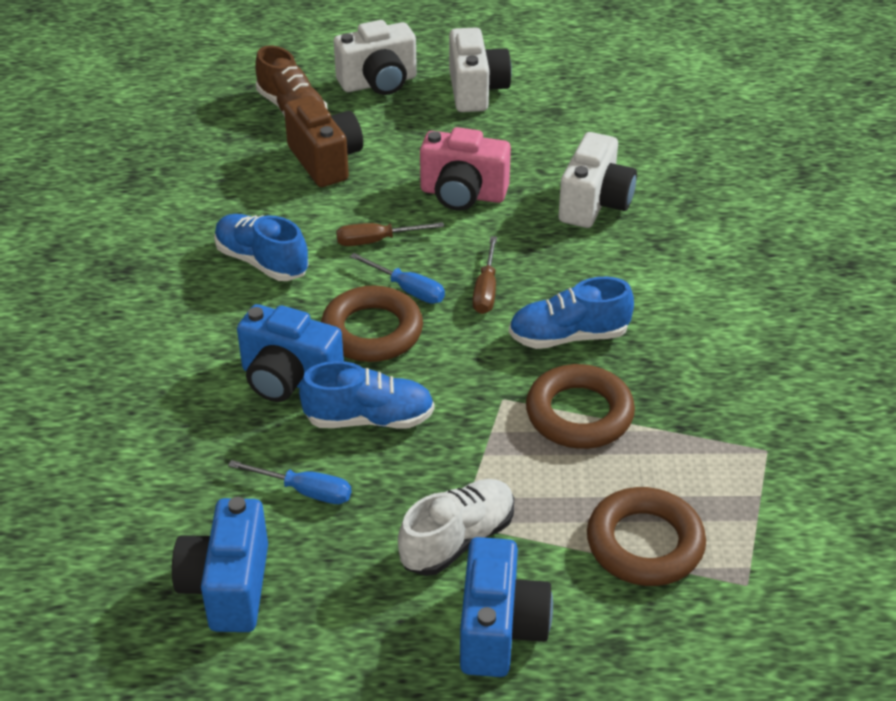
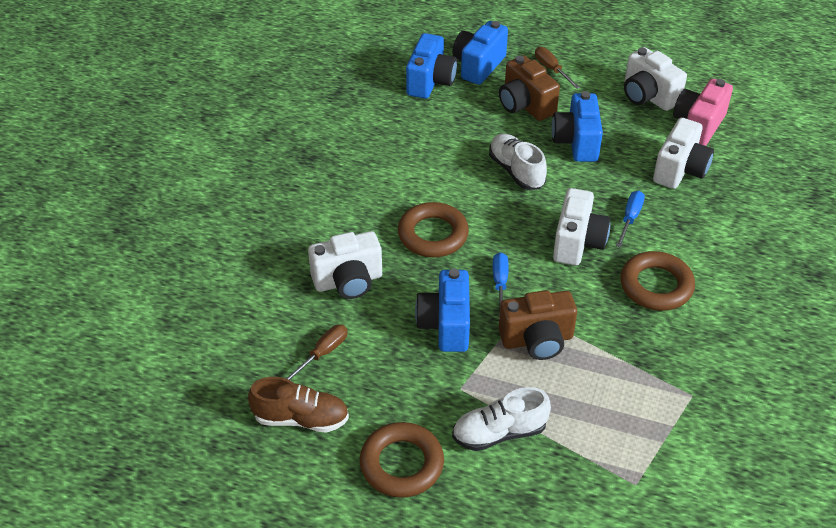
blue camera: 3 -> 4
blue shoe: 3 -> 0
brown camera: 1 -> 2
white camera: 3 -> 4
white shoe: 1 -> 2

